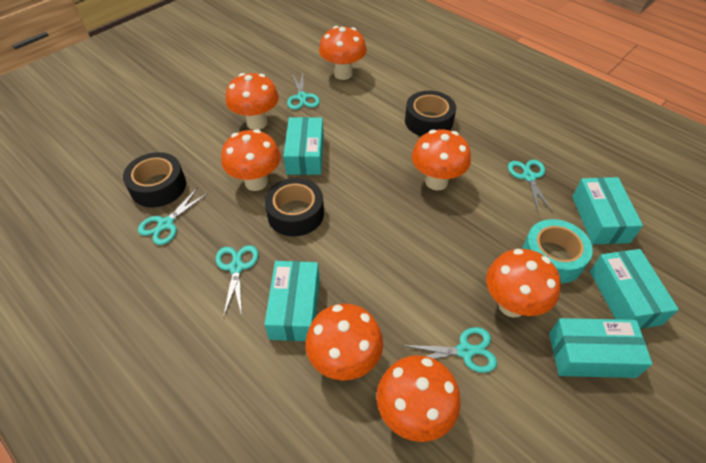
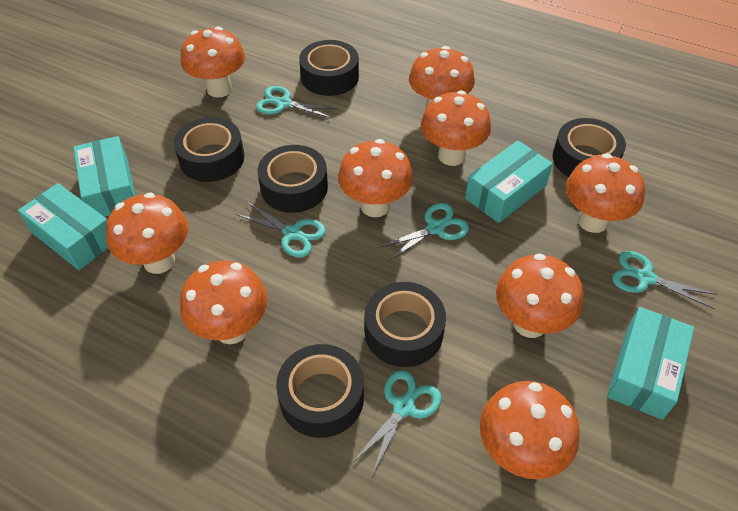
black tape: 3 -> 6
orange mushroom: 7 -> 9
turquoise box: 5 -> 4
turquoise tape: 1 -> 0

